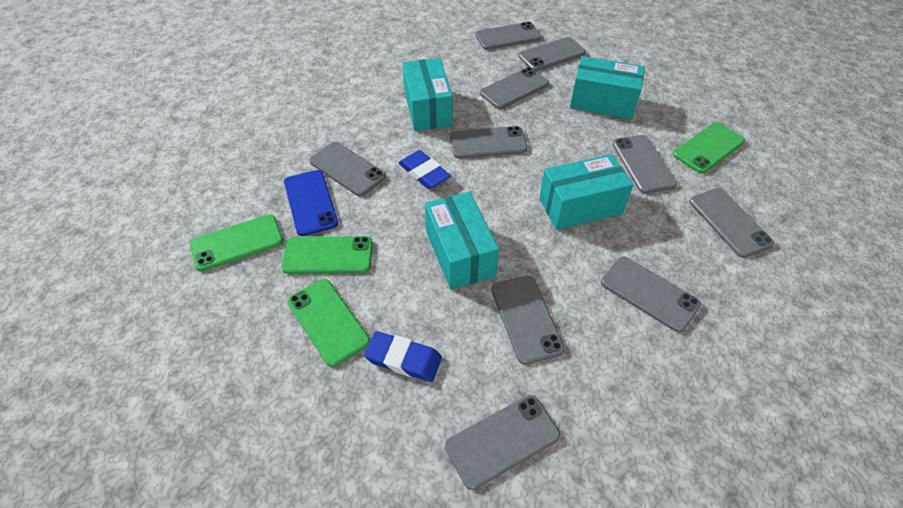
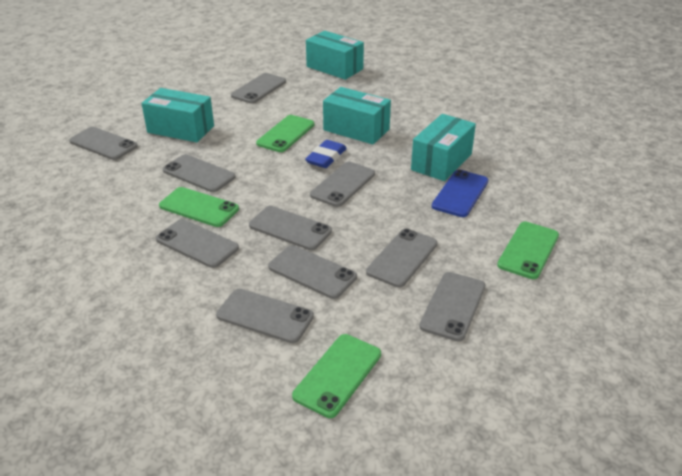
blue eraser: 2 -> 1

